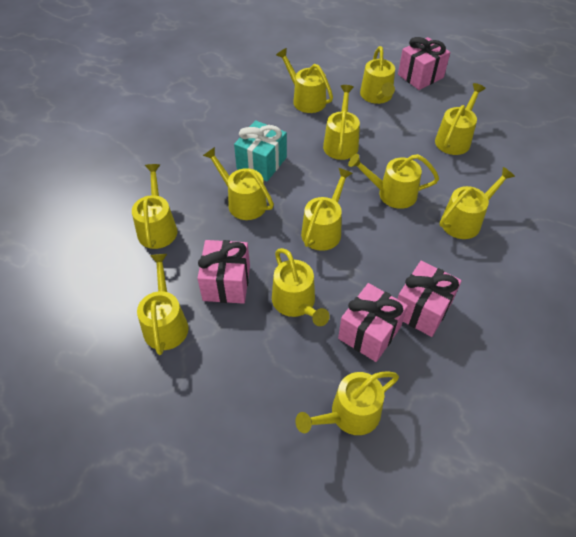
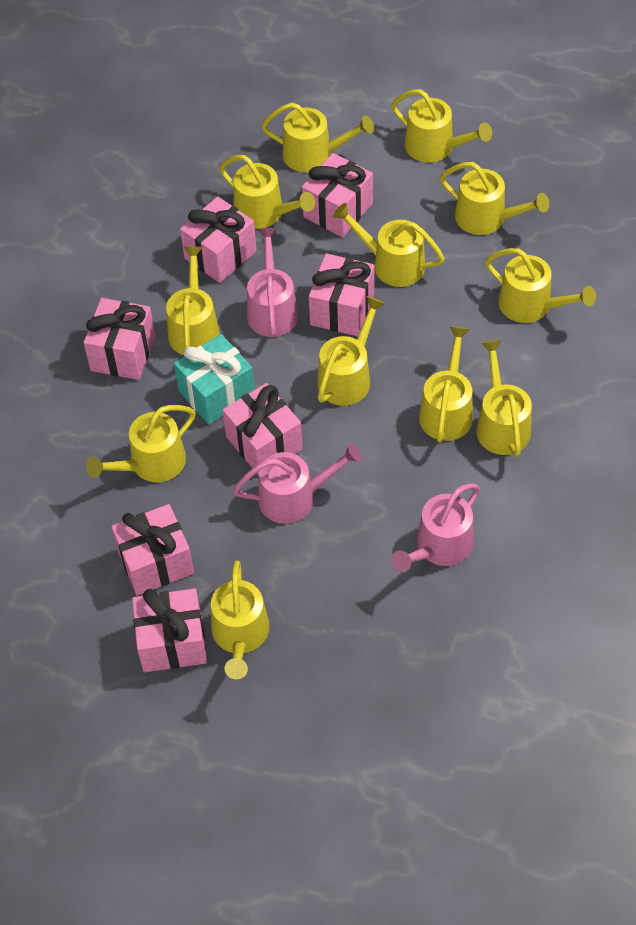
pink gift: 4 -> 7
pink watering can: 0 -> 3

